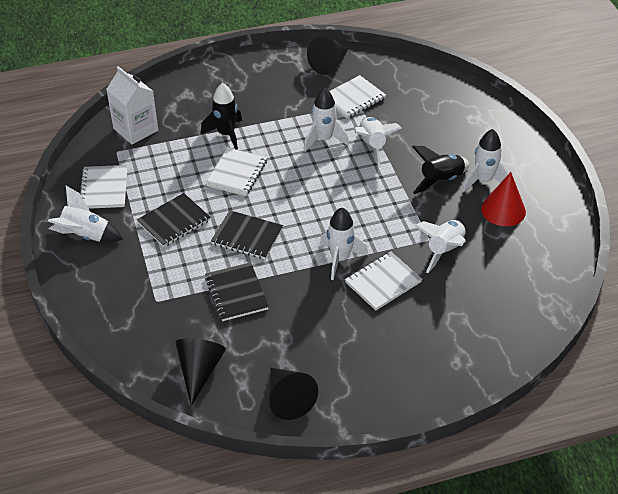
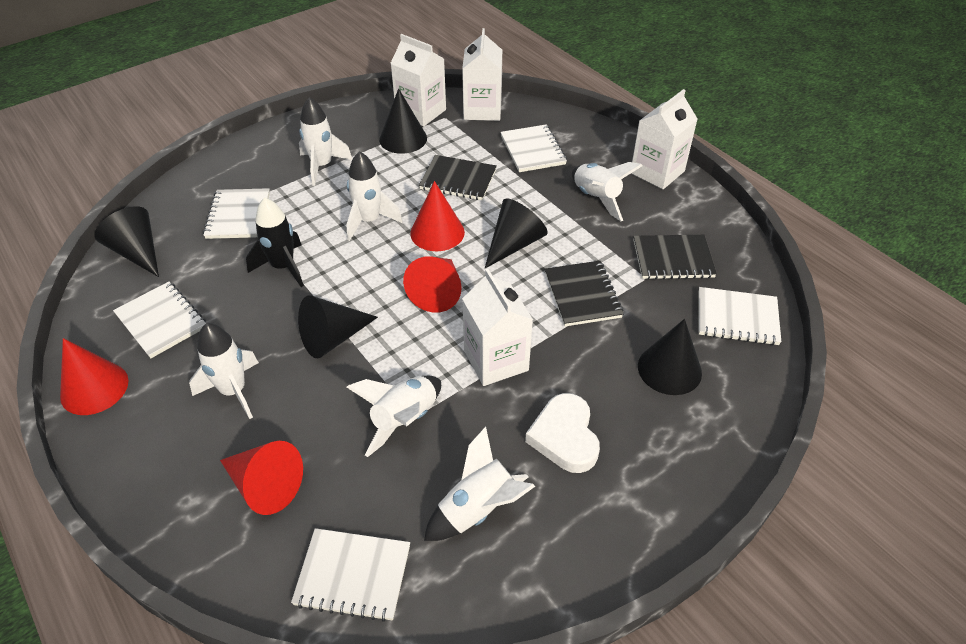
black cone: 3 -> 5
black rocket: 2 -> 1
red cone: 1 -> 4
white carton: 1 -> 4
white heart: 0 -> 1
white notebook: 4 -> 5

